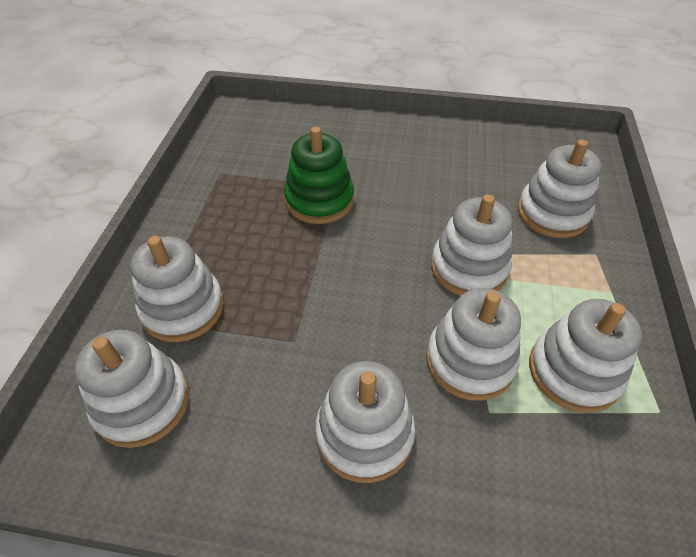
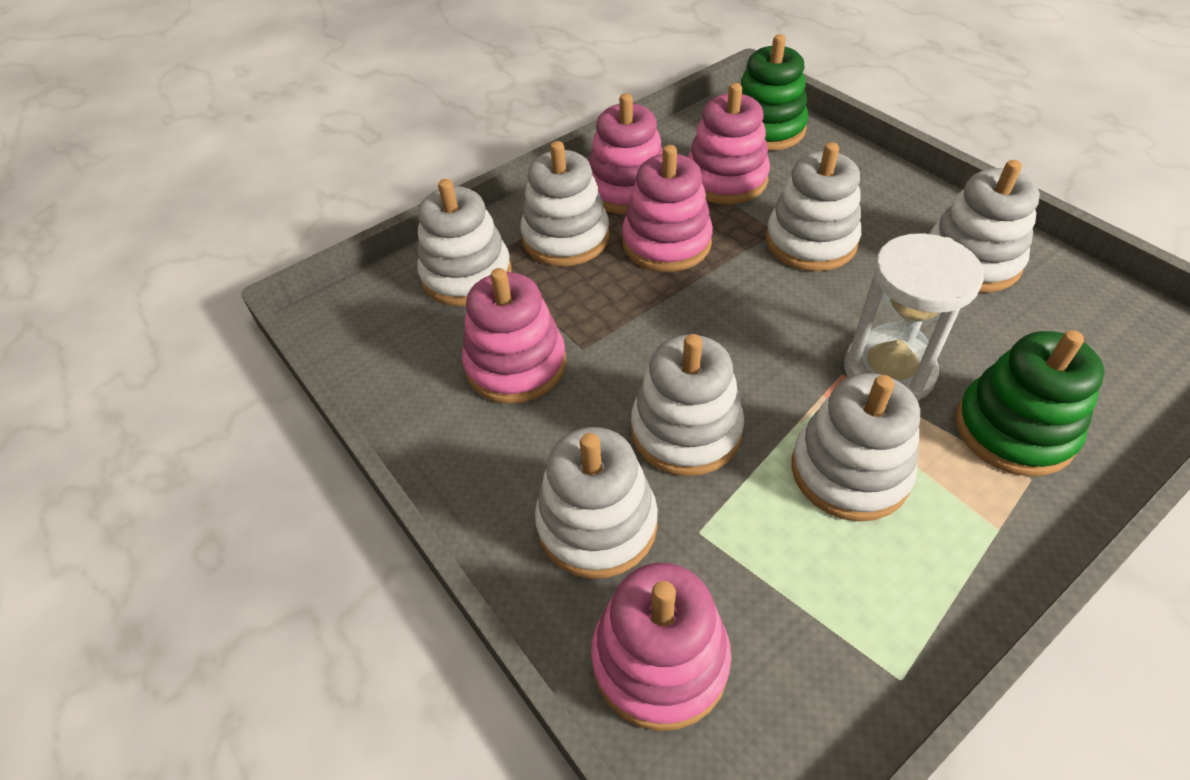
green stacking toy: 1 -> 2
pink stacking toy: 0 -> 5
white hourglass: 0 -> 1

